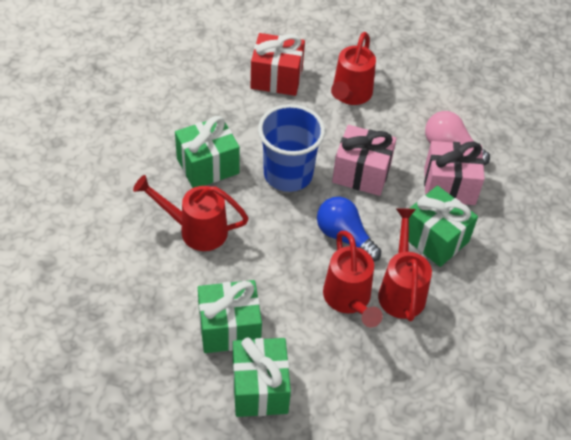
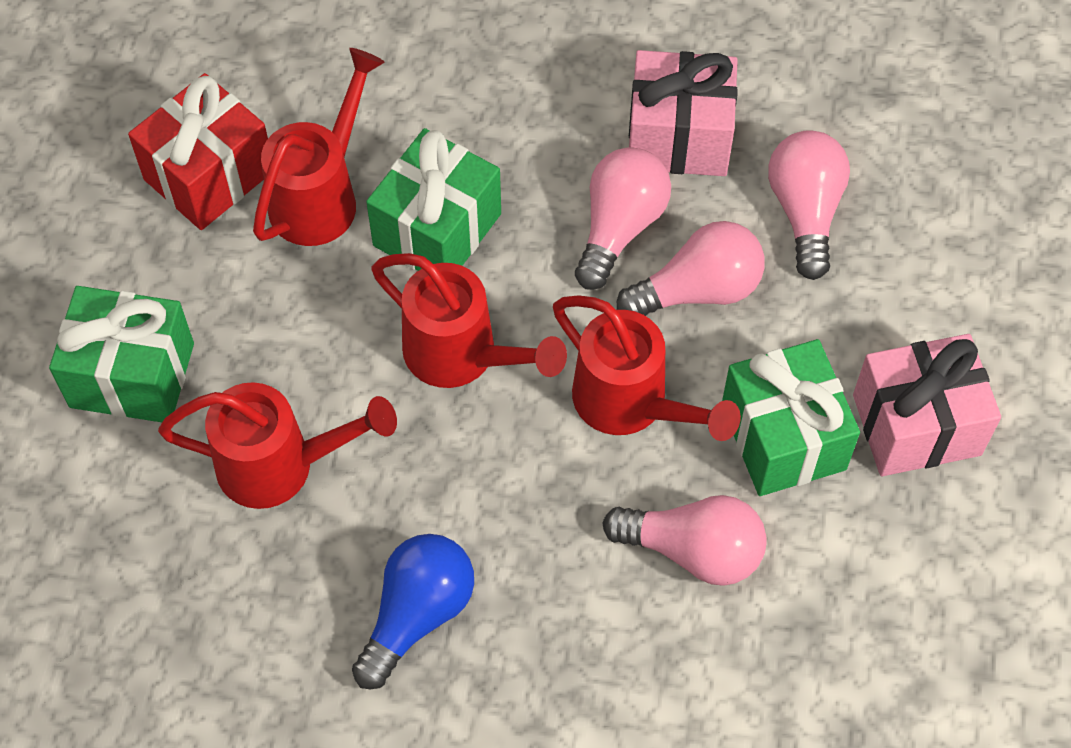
blue cup: 1 -> 0
green gift: 4 -> 3
pink light bulb: 1 -> 4

